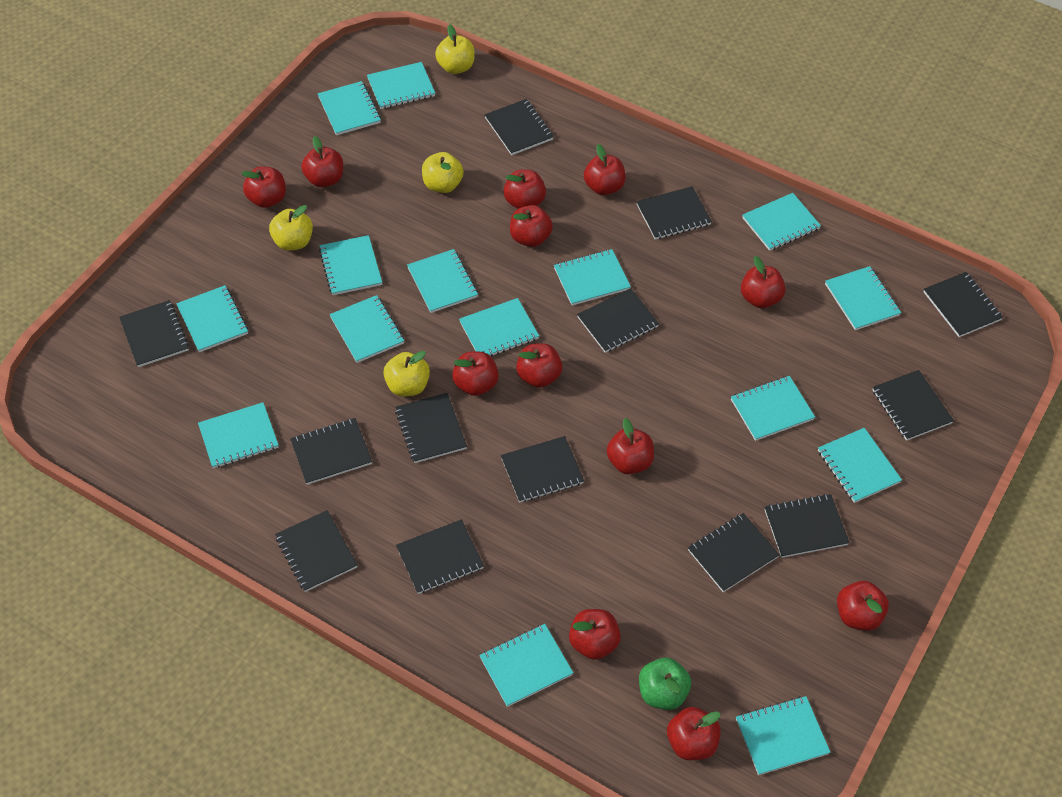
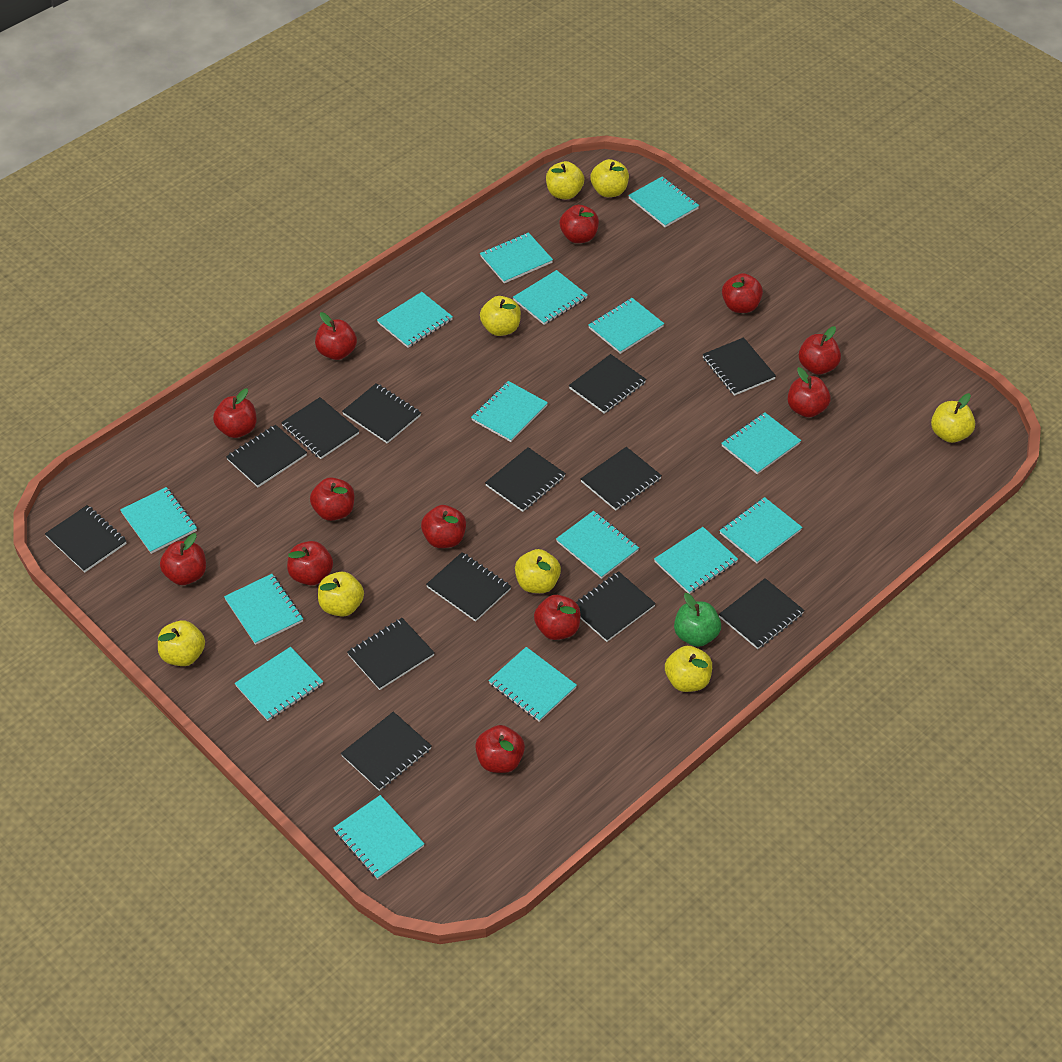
yellow apple: 4 -> 8

